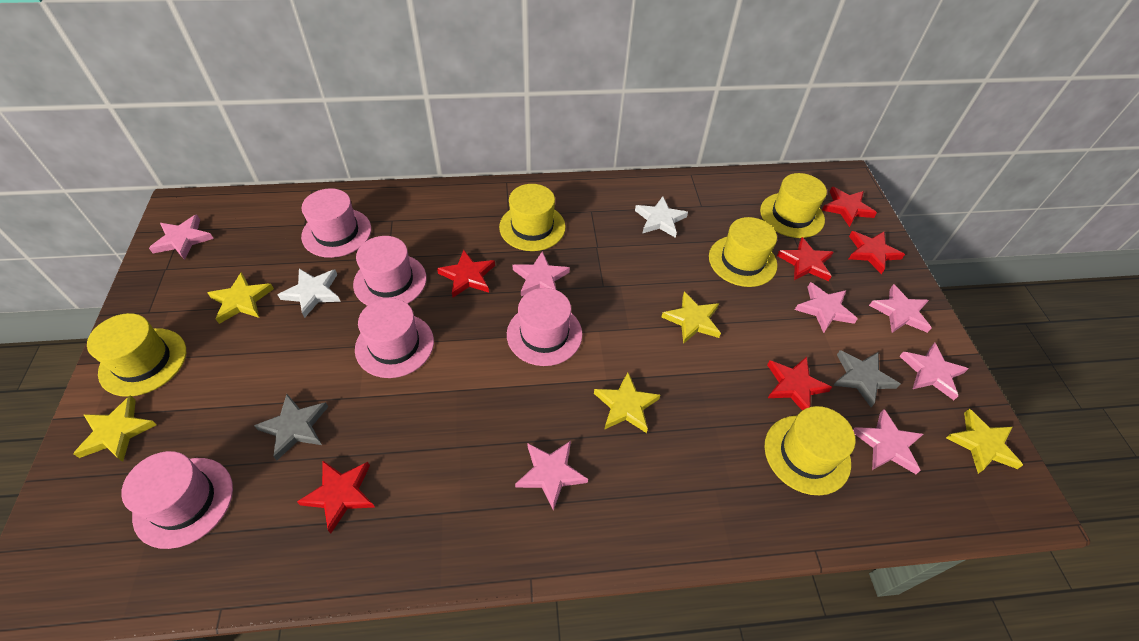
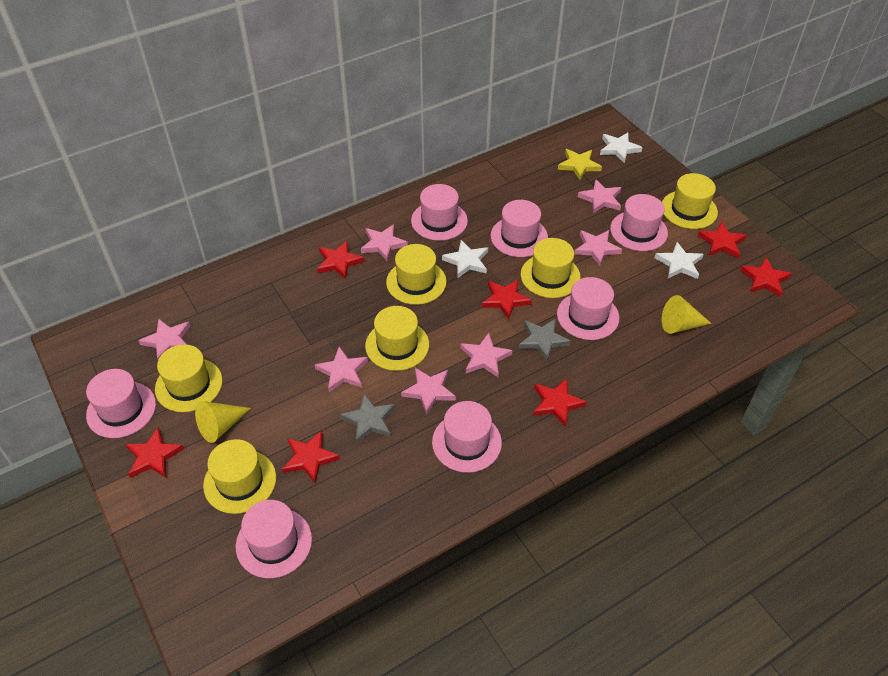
pink hat: 5 -> 7
red star: 6 -> 7
white star: 2 -> 3
yellow cone: 0 -> 2
yellow hat: 5 -> 6
yellow star: 5 -> 1

